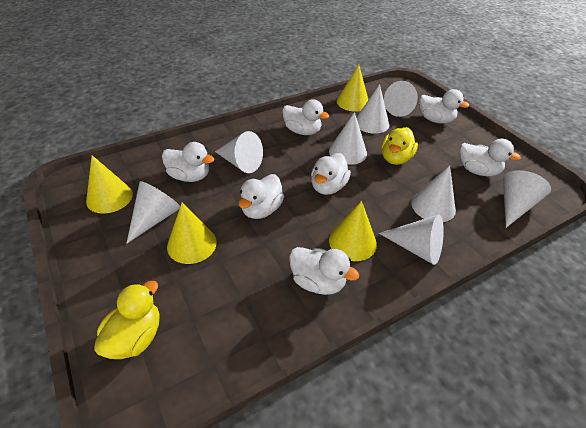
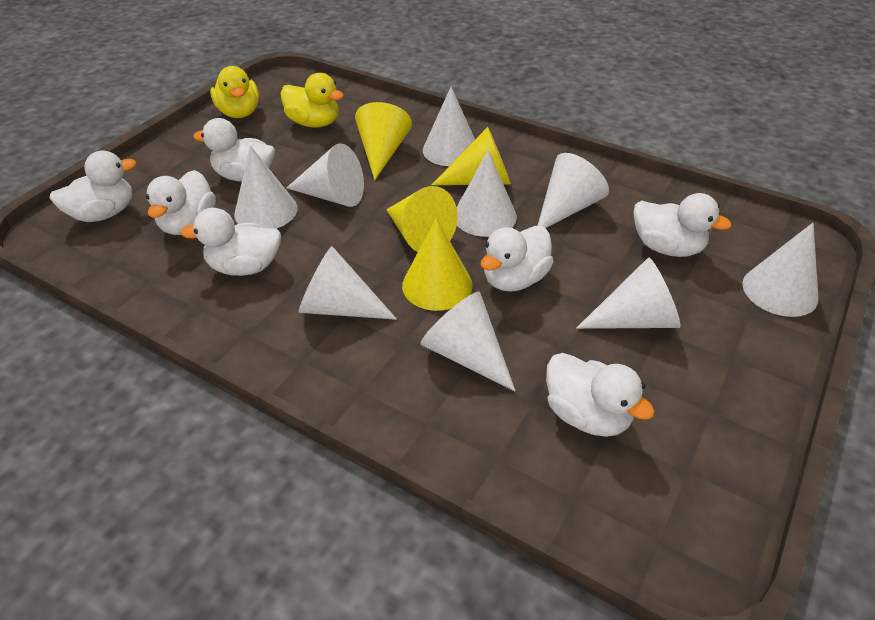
white cone: 8 -> 9

